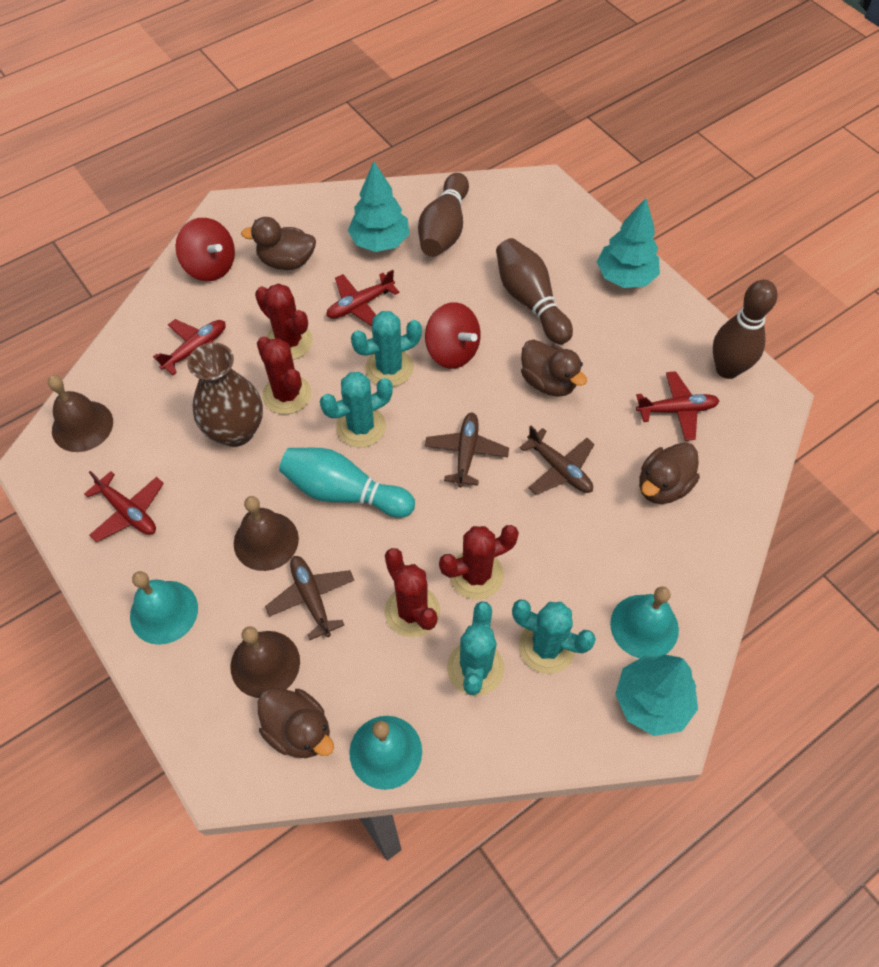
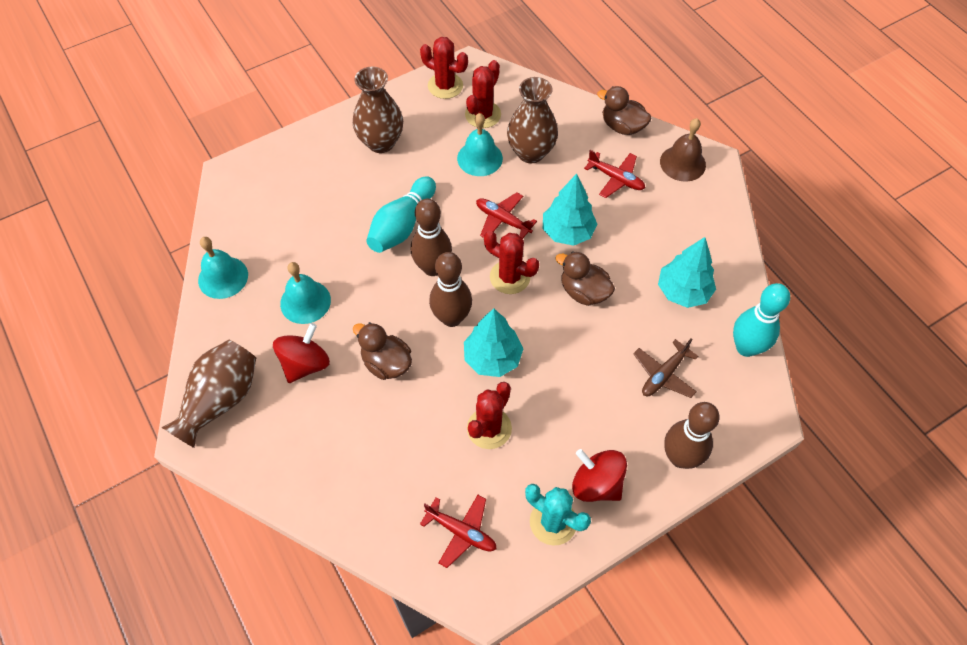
brown bell: 3 -> 1
brown duck: 4 -> 3
brown plane: 3 -> 1
brown vase: 1 -> 3
red plane: 4 -> 3
turquoise bowling pin: 1 -> 2
turquoise cactus: 4 -> 1

